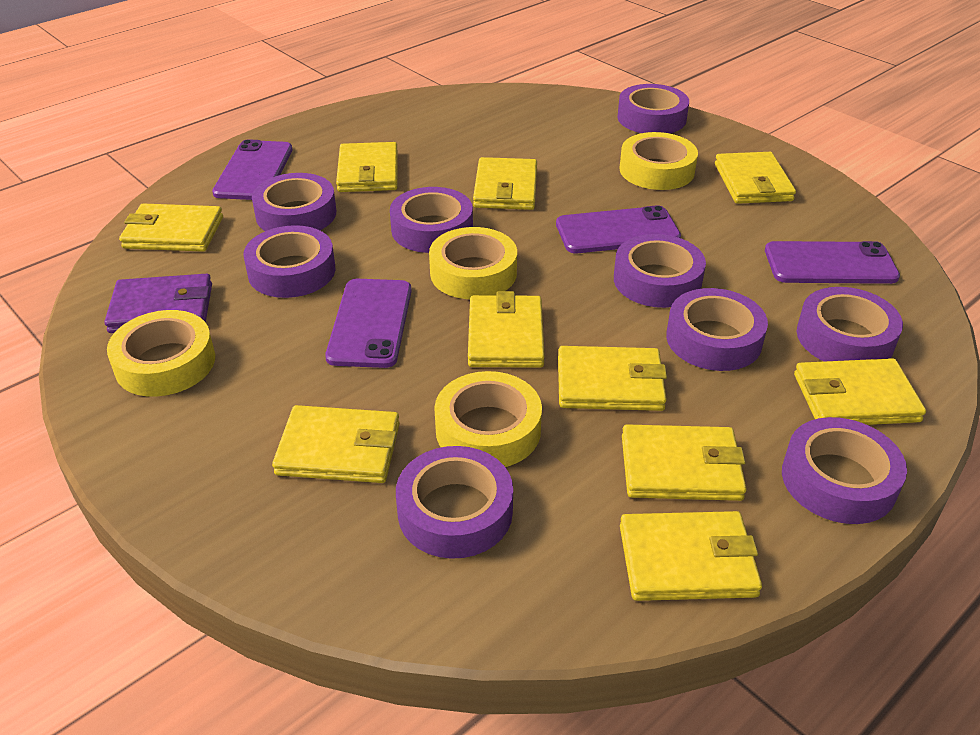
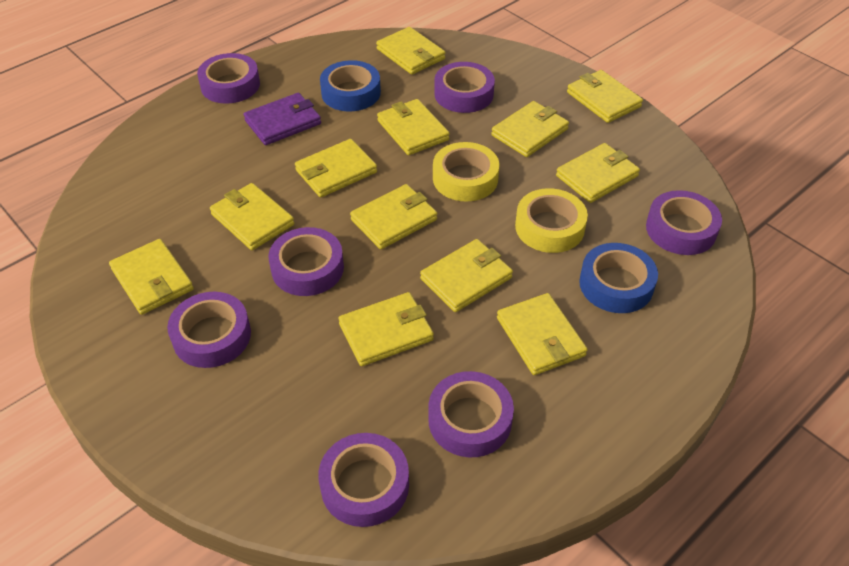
blue tape: 0 -> 2
purple phone: 4 -> 0
purple tape: 9 -> 7
yellow tape: 4 -> 2
yellow wallet: 10 -> 12

